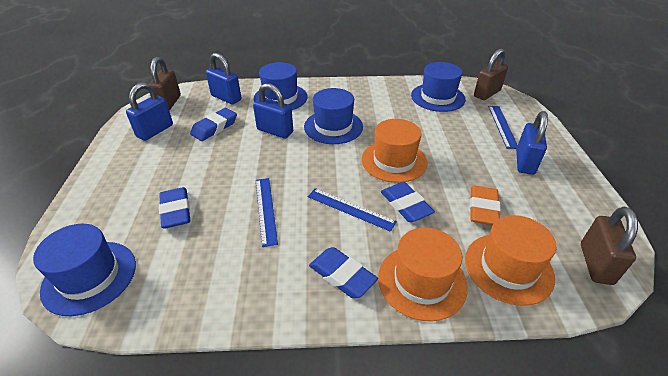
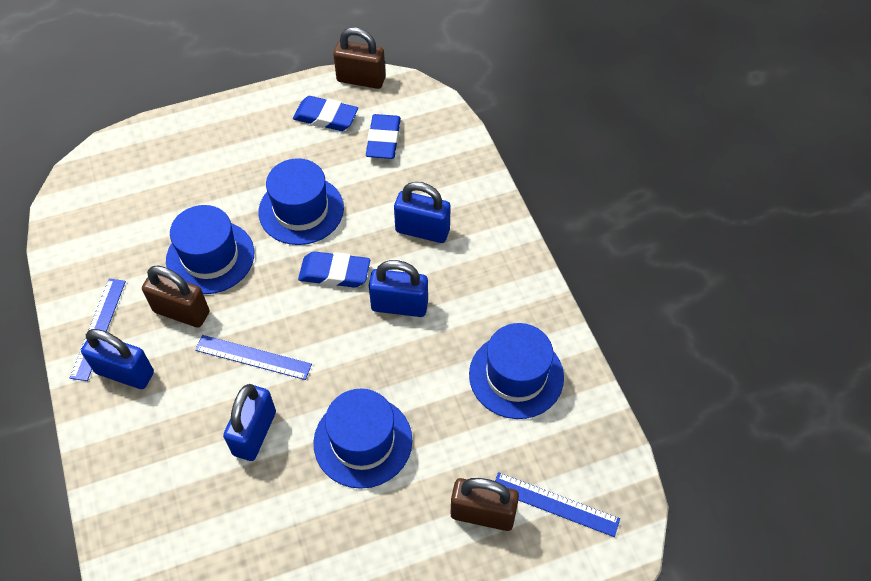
blue eraser: 4 -> 3
orange eraser: 1 -> 0
orange hat: 3 -> 0

